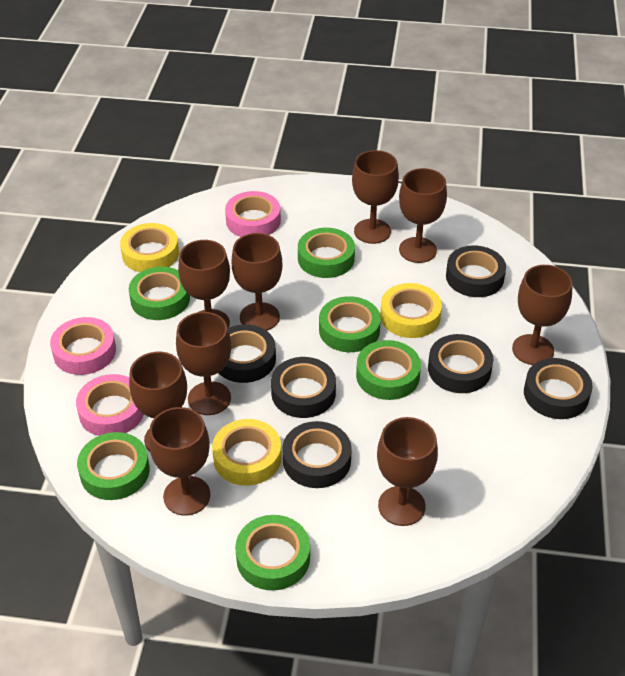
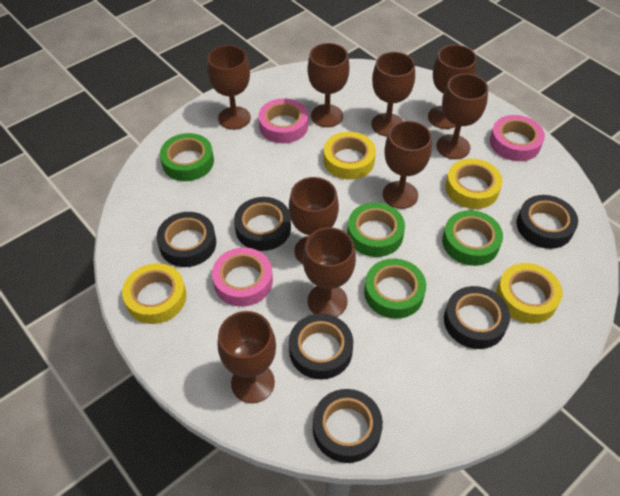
green tape: 6 -> 4
yellow tape: 3 -> 4

